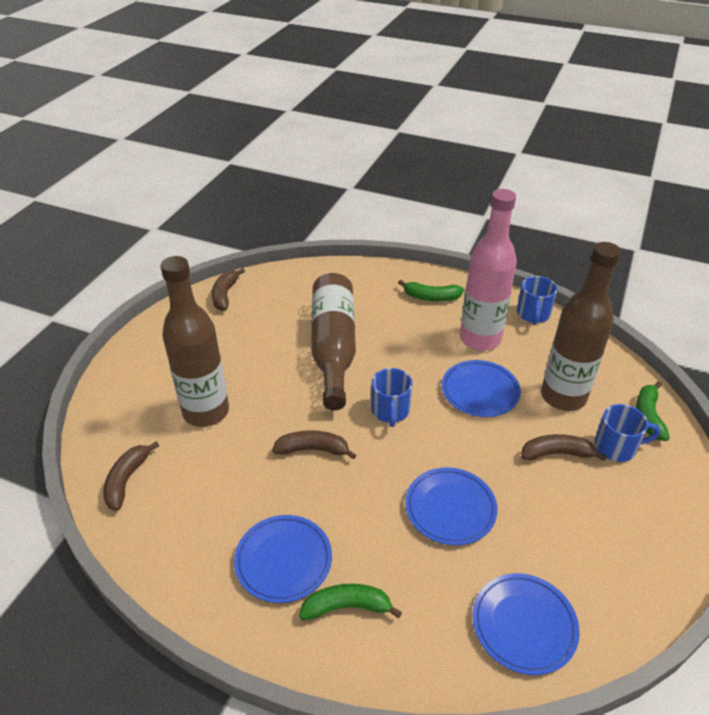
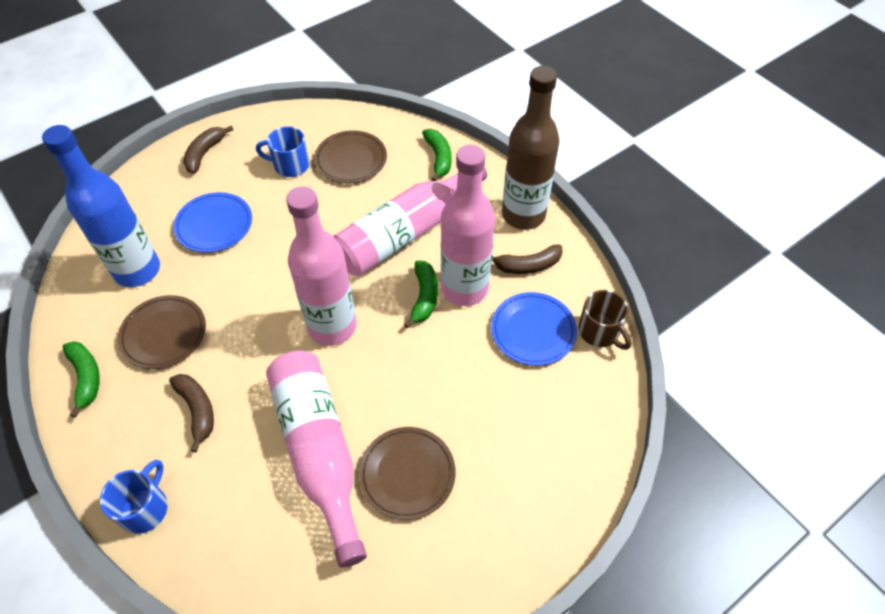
blue bottle: 0 -> 1
blue mug: 3 -> 2
blue plate: 4 -> 2
brown banana: 4 -> 3
brown bottle: 3 -> 1
brown mug: 0 -> 1
brown plate: 0 -> 3
pink bottle: 1 -> 4

